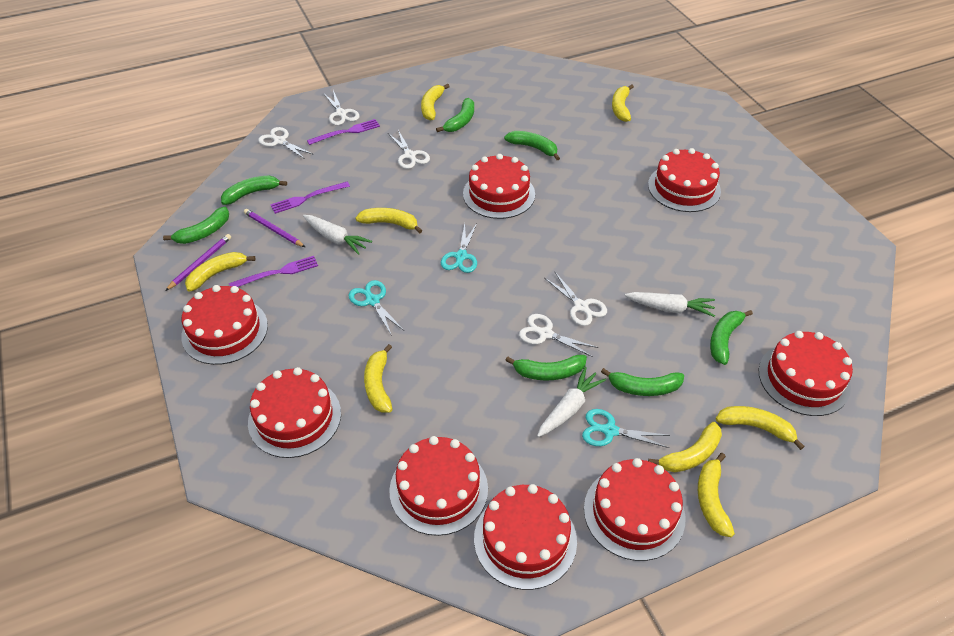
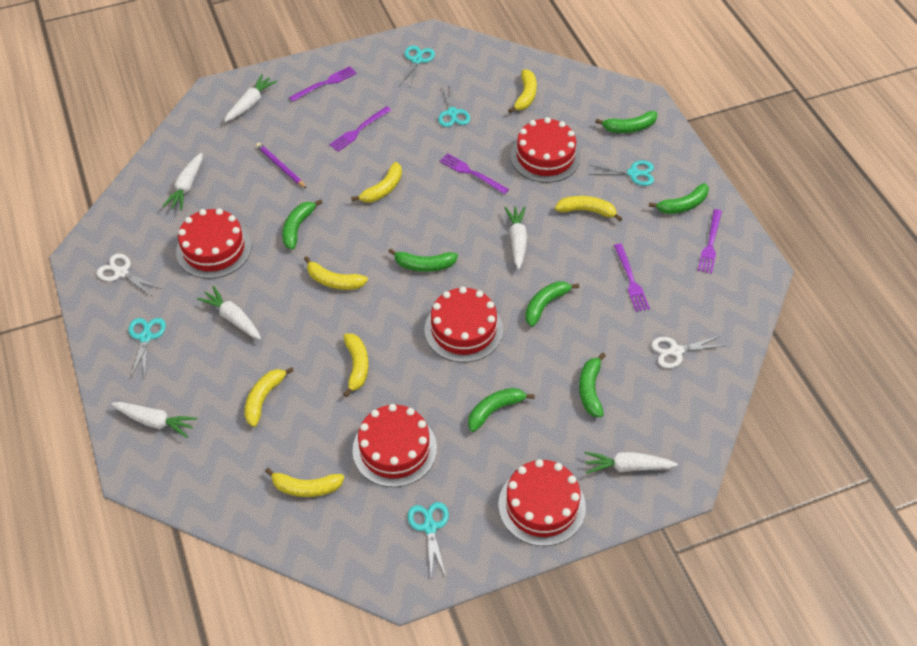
purple fork: 3 -> 5
purple pencil: 2 -> 1
red cake: 8 -> 5
turquoise scissors: 3 -> 5
white carrot: 3 -> 6
white scissors: 5 -> 2
yellow banana: 8 -> 7

